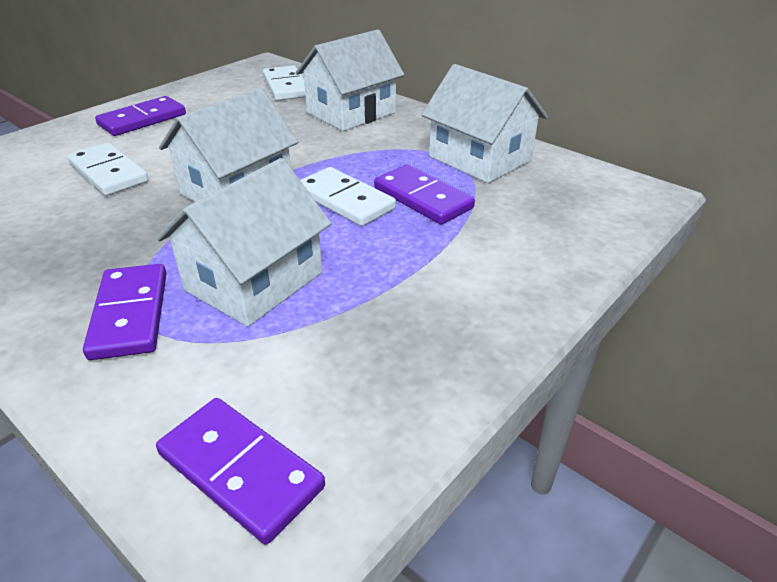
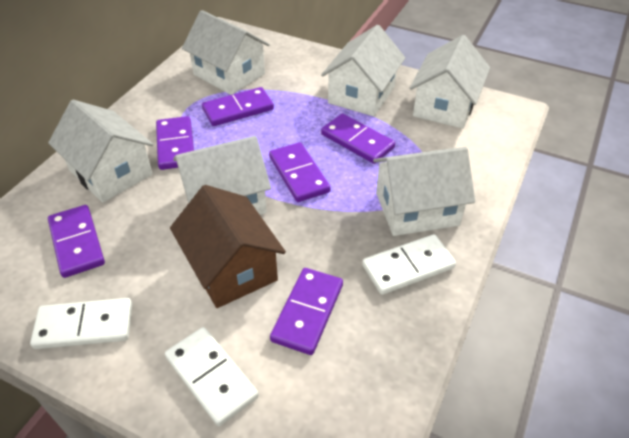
brown house: 0 -> 1
purple domino: 4 -> 6
white house: 4 -> 6

